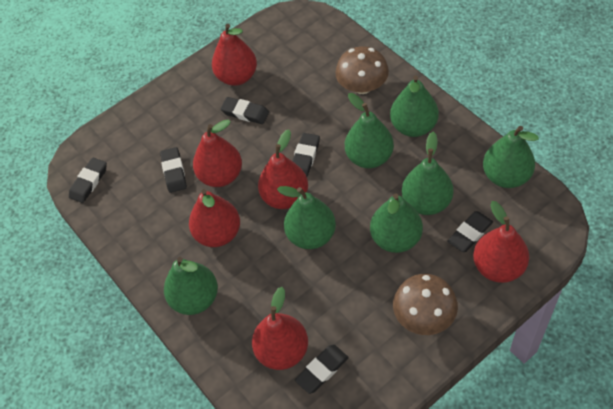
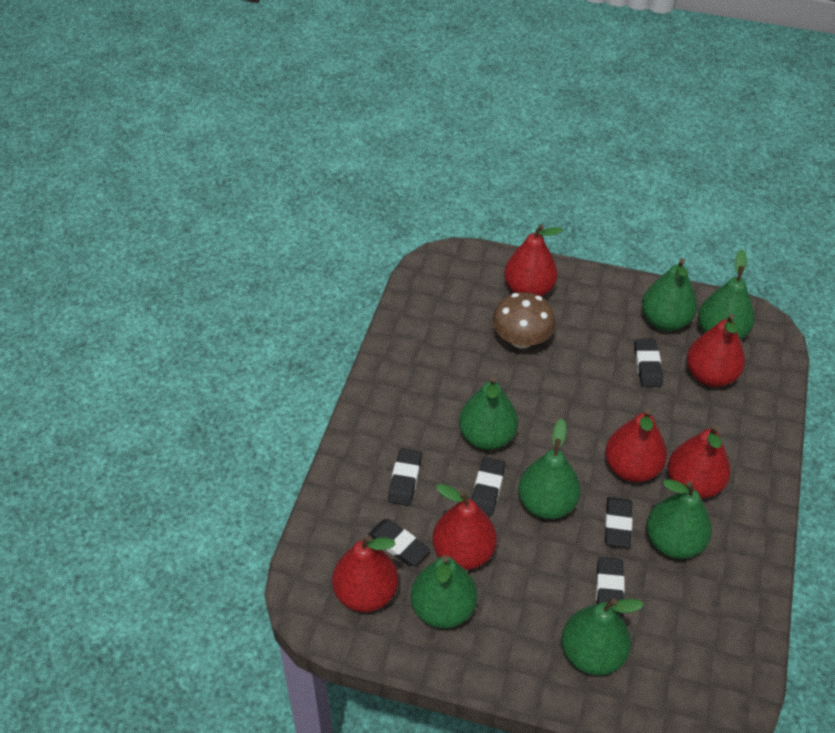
brown mushroom: 2 -> 1

